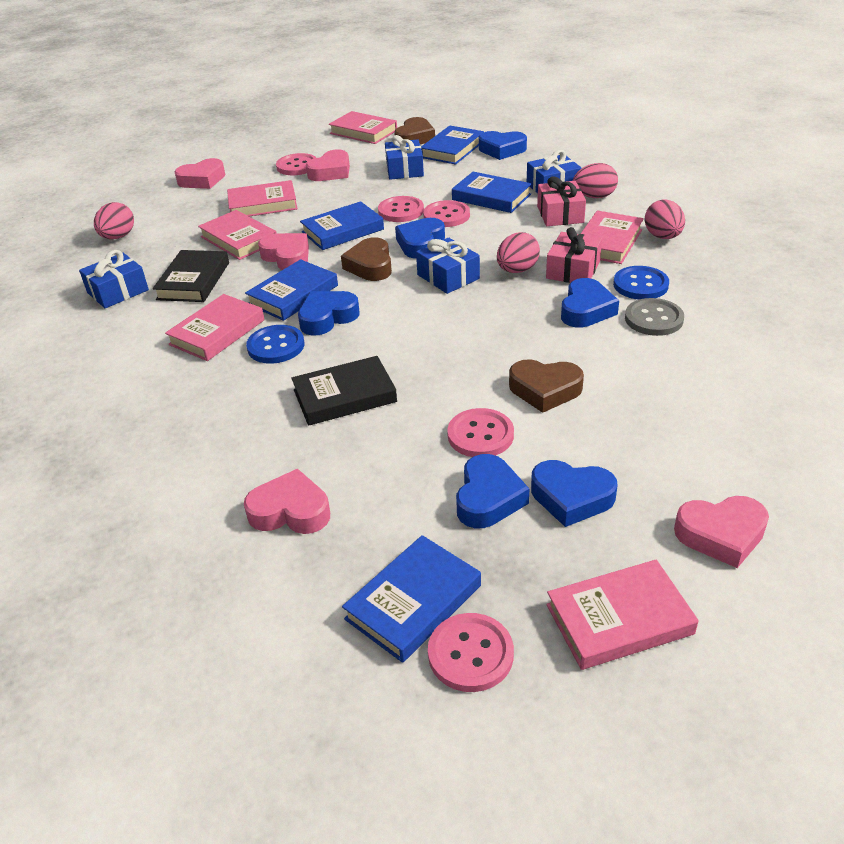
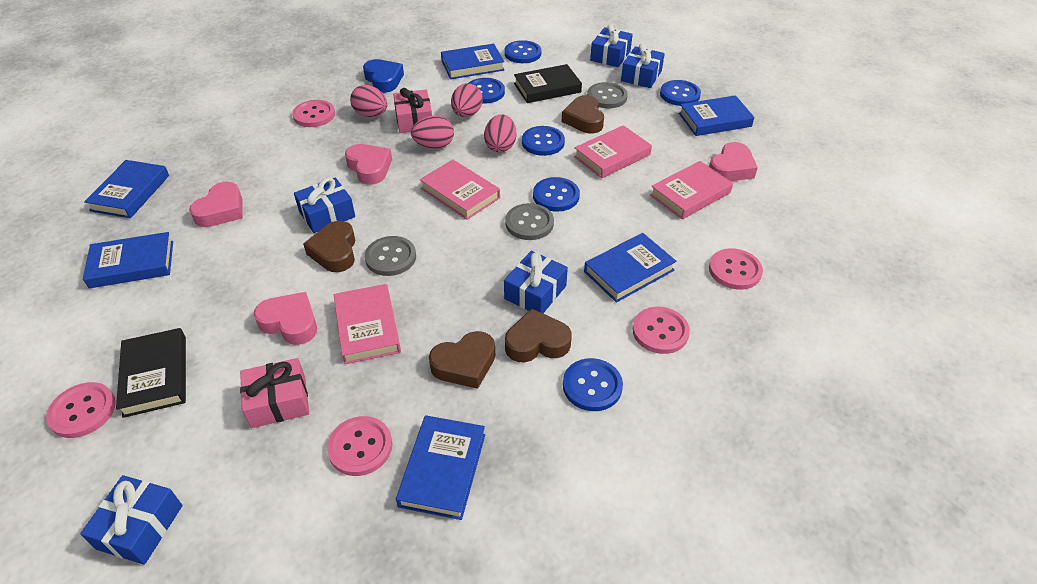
blue book: 5 -> 6
blue button: 2 -> 6
blue gift: 4 -> 5
blue heart: 6 -> 1
brown heart: 3 -> 4
grey button: 1 -> 3
pink book: 6 -> 4
pink heart: 5 -> 4

